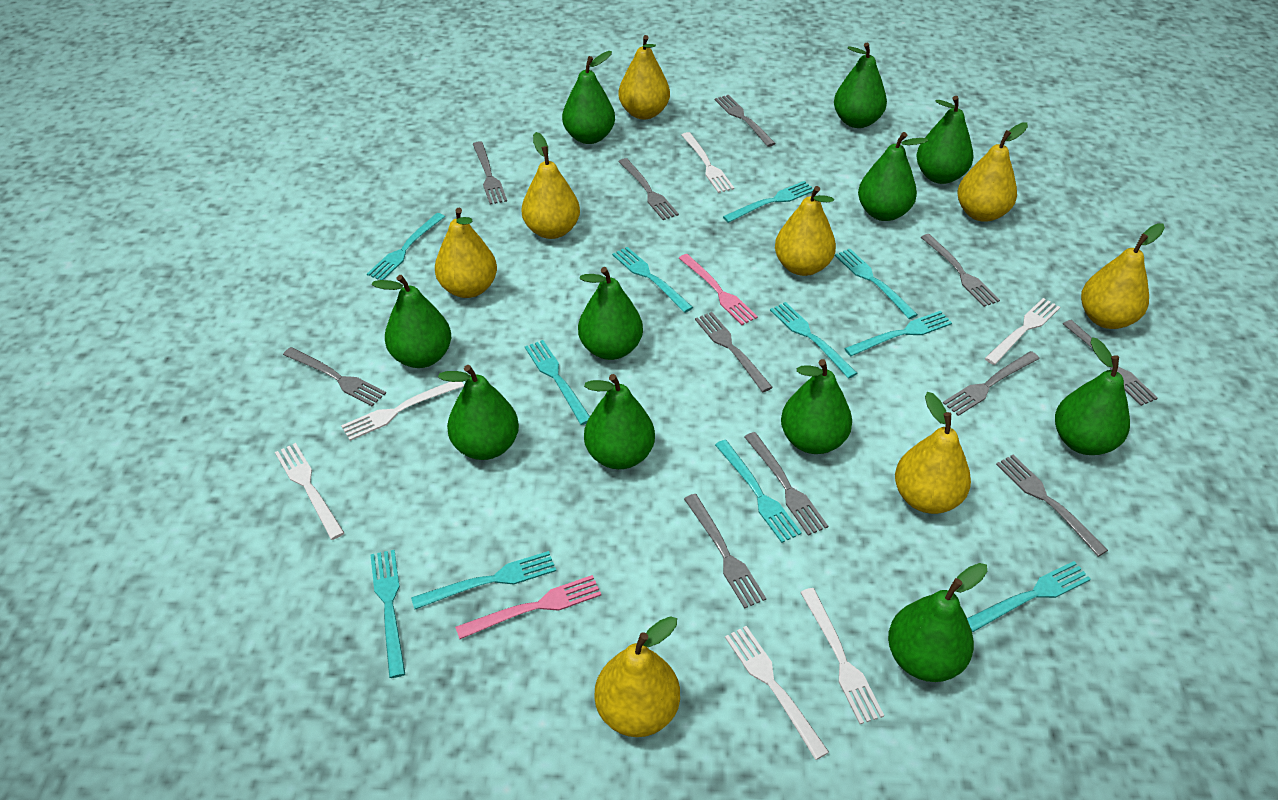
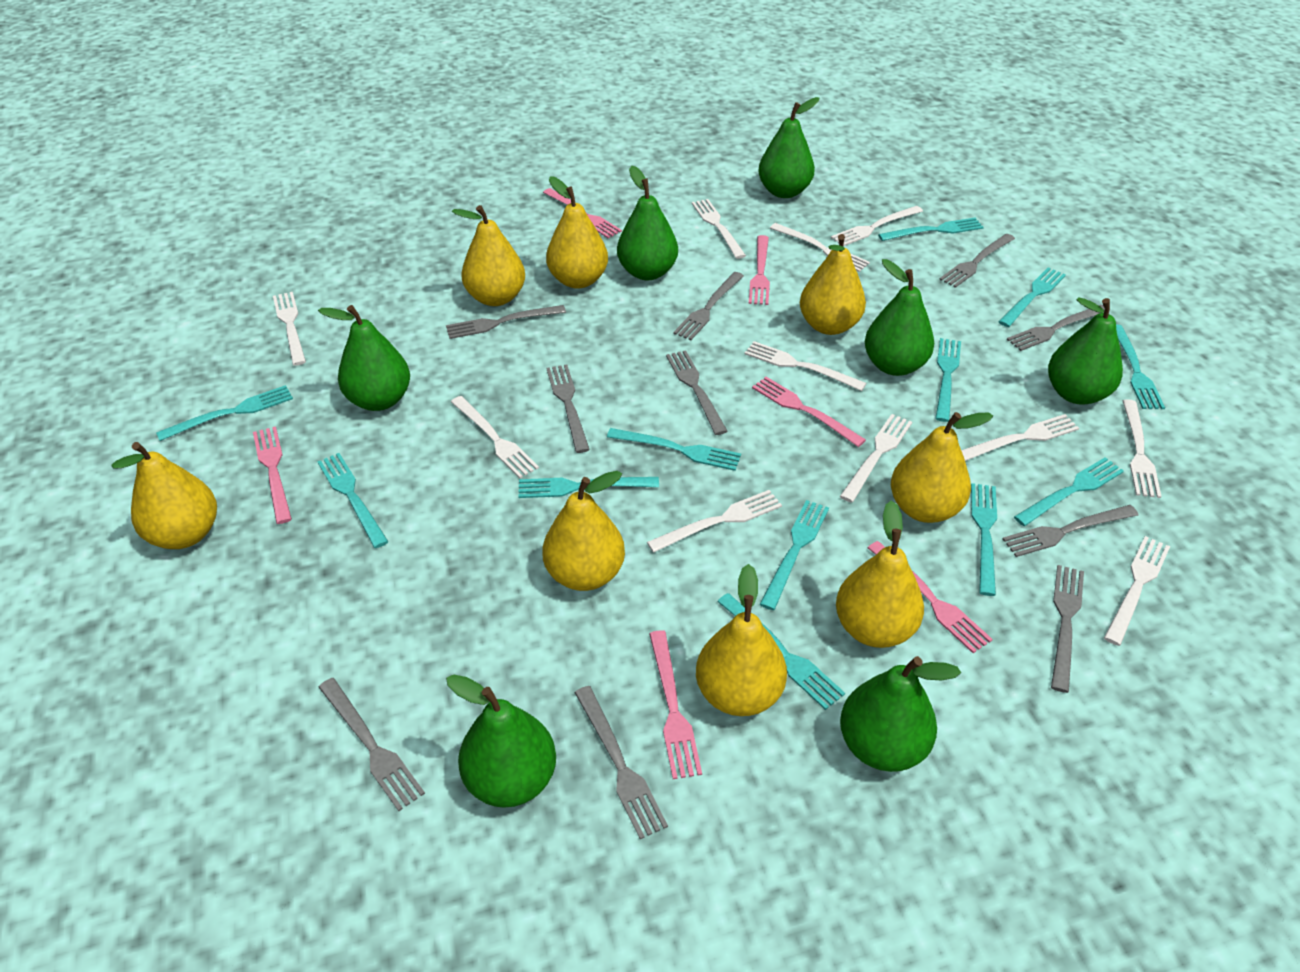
green pear: 11 -> 7
grey fork: 11 -> 10
pink fork: 2 -> 6
turquoise fork: 11 -> 12
white fork: 6 -> 11

